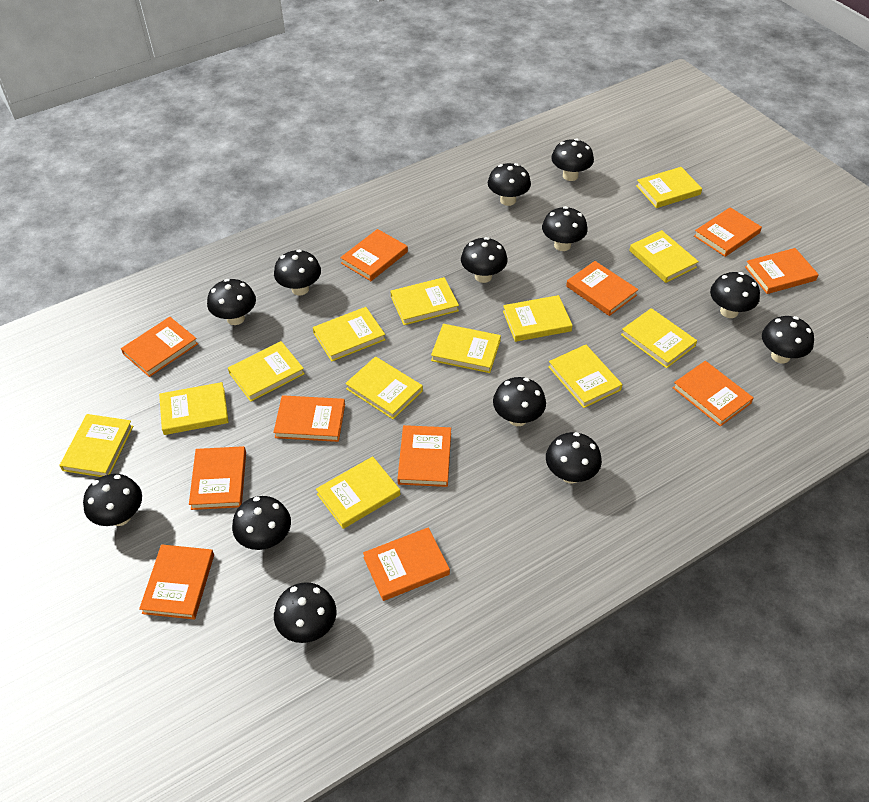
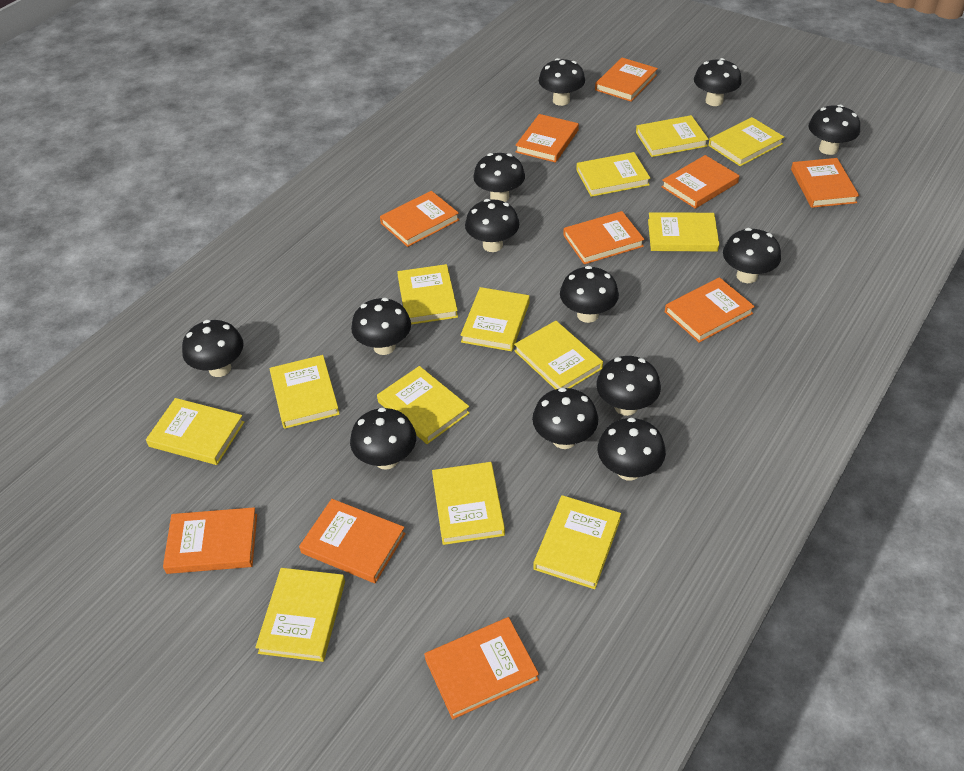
orange book: 11 -> 10

